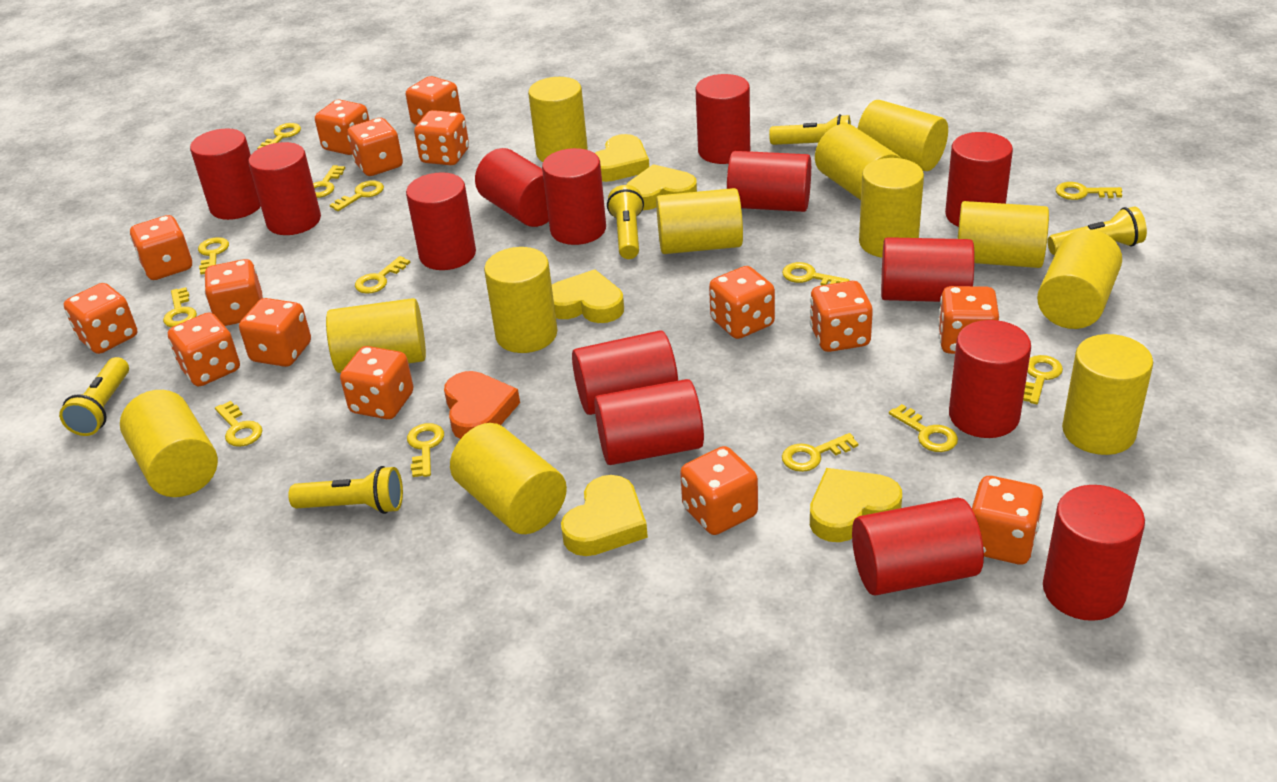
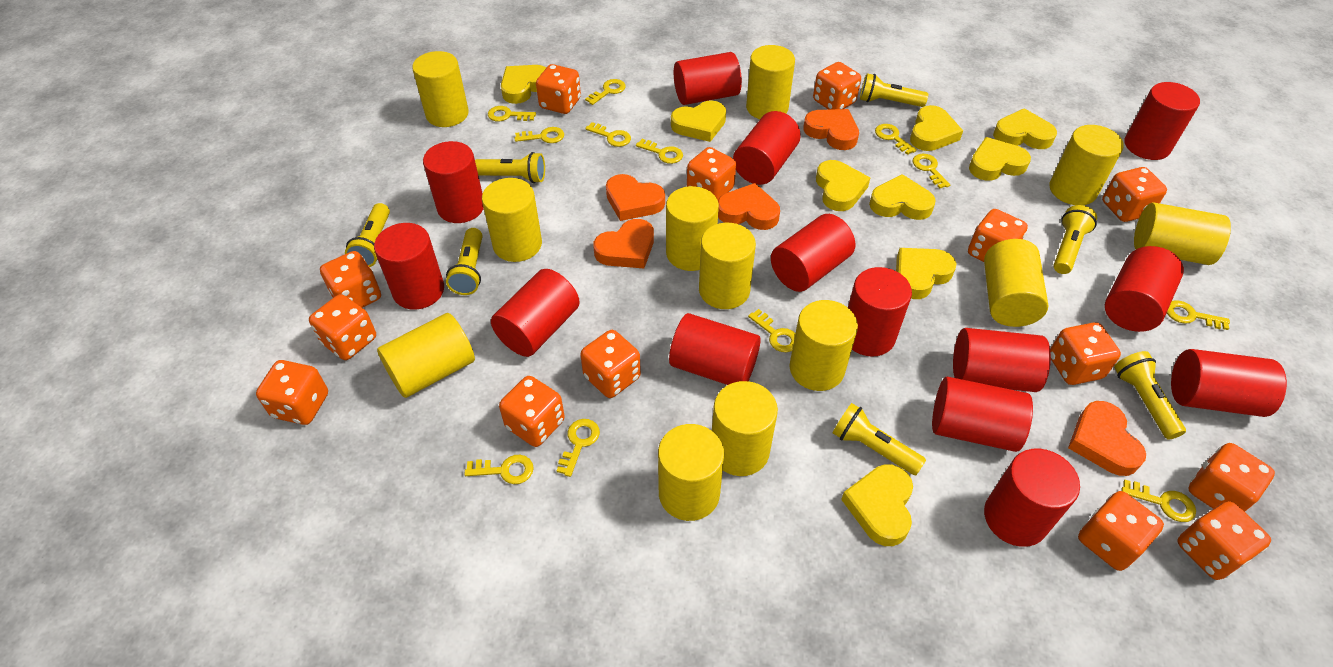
orange dice: 15 -> 14
orange heart: 1 -> 5
yellow flashlight: 5 -> 7
yellow heart: 5 -> 9
yellow key: 13 -> 12

